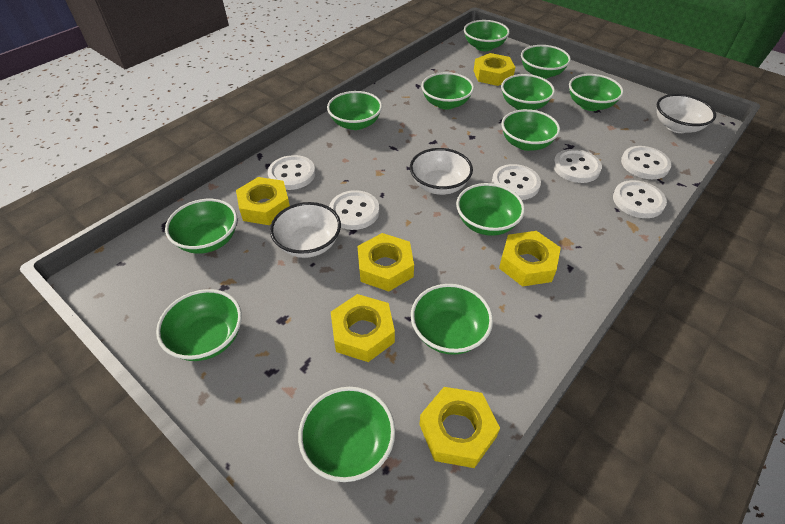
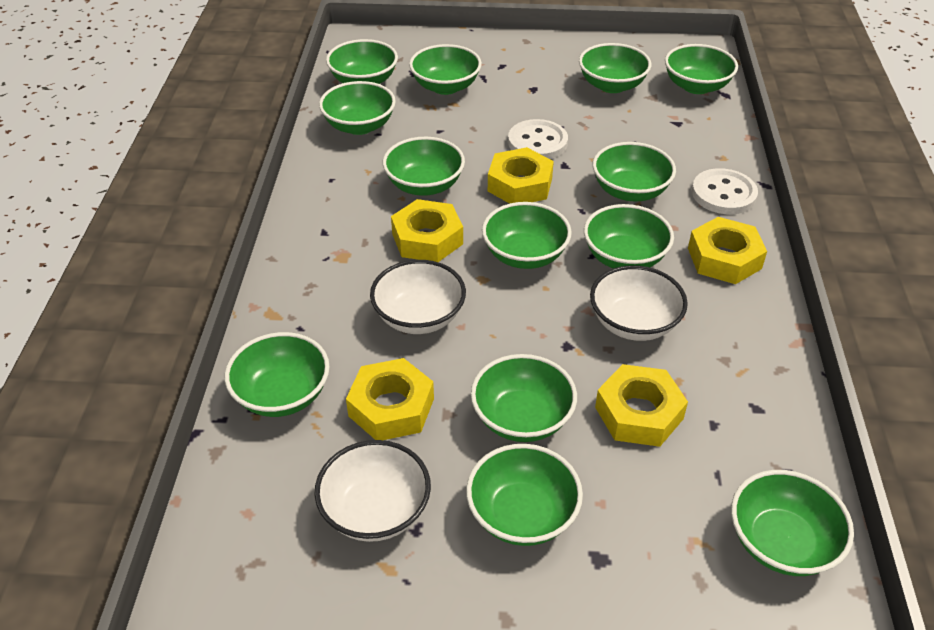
green bowl: 12 -> 13
white button: 6 -> 2
yellow nut: 6 -> 5

